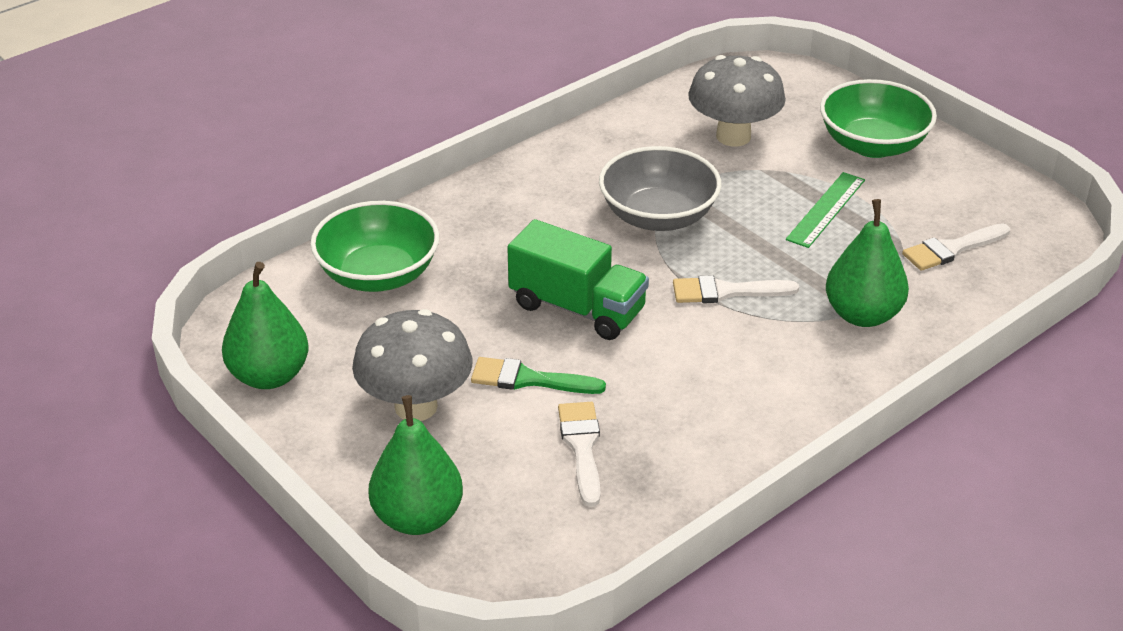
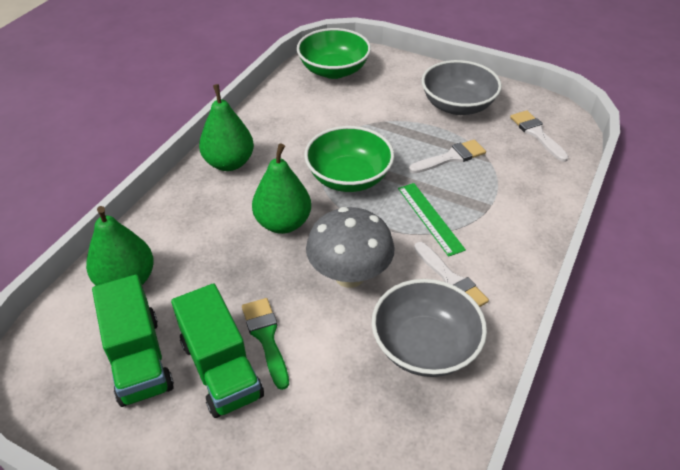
green truck: 1 -> 2
grey bowl: 1 -> 2
grey mushroom: 2 -> 1

